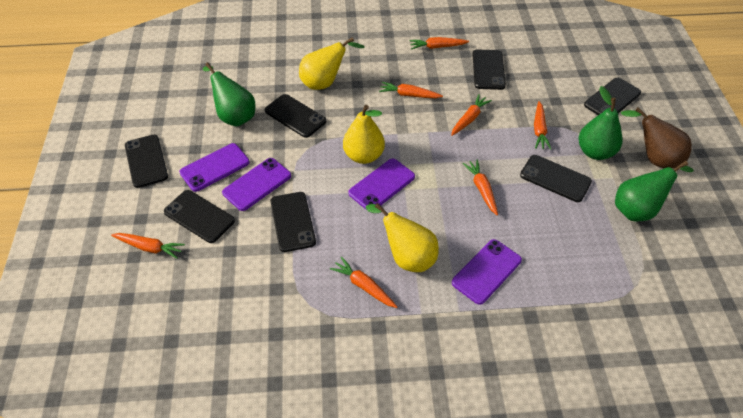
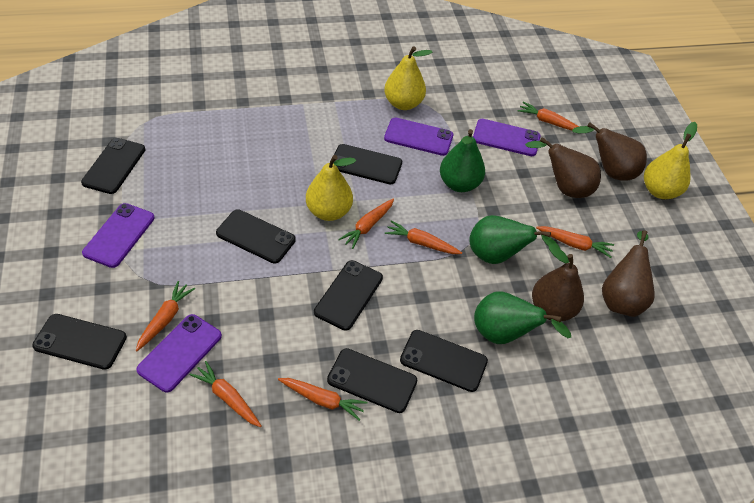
brown pear: 1 -> 4

